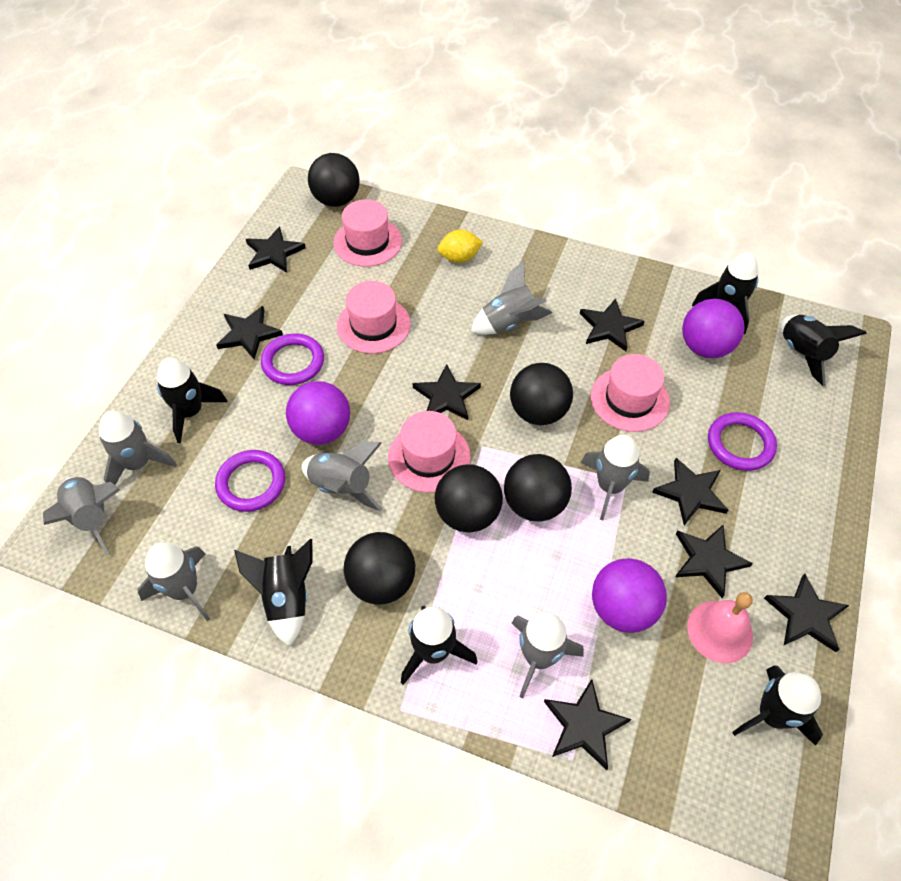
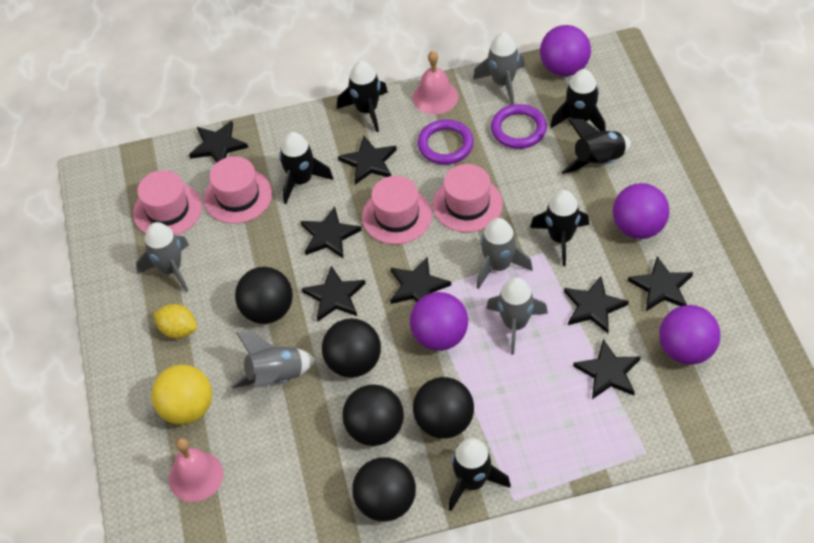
grey rocket: 7 -> 5
pink bell: 1 -> 2
purple ball: 3 -> 4
purple ring: 3 -> 2
yellow ball: 0 -> 1

